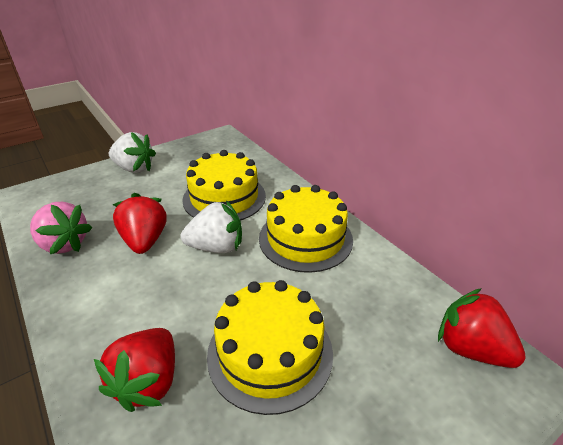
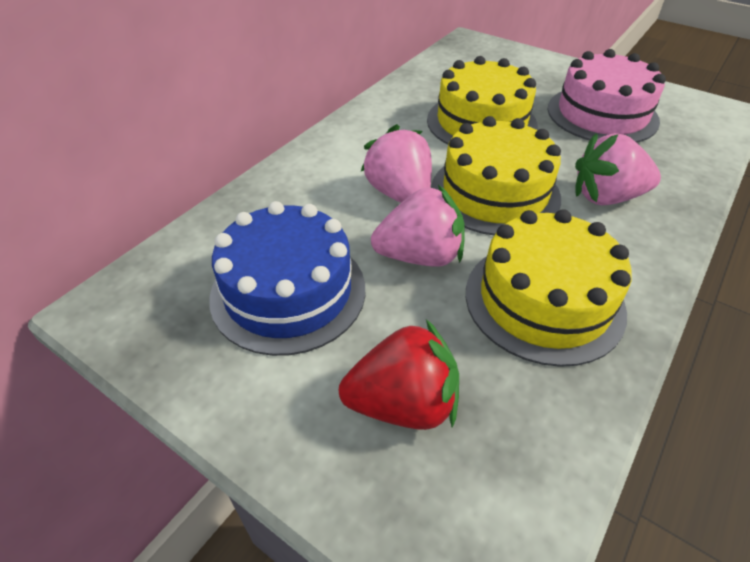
blue cake: 0 -> 1
pink cake: 0 -> 1
pink strawberry: 1 -> 3
red strawberry: 3 -> 1
white strawberry: 2 -> 0

